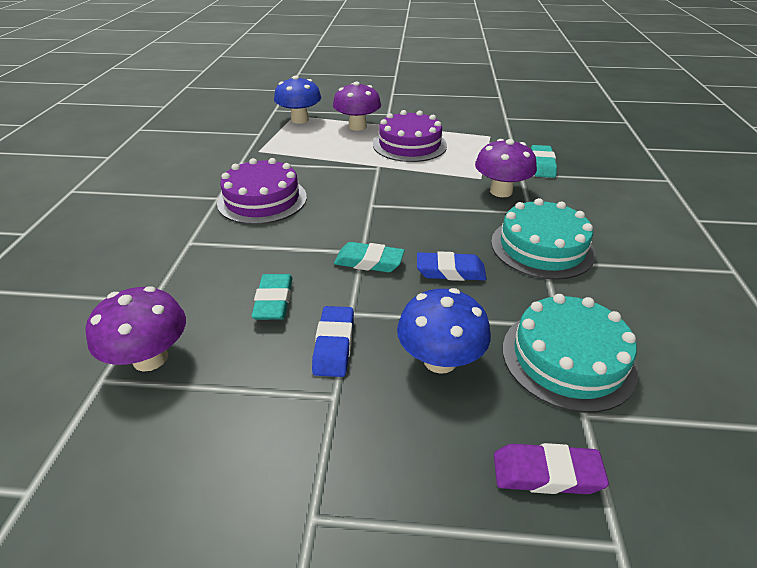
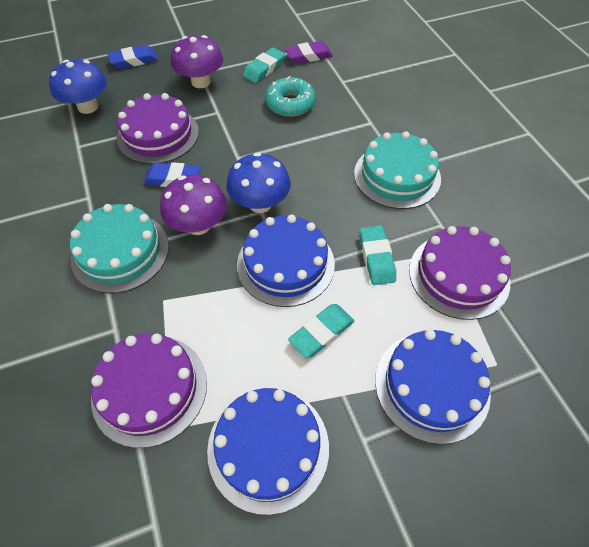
blue cake: 0 -> 3
purple cake: 2 -> 3
purple mushroom: 3 -> 2
turquoise donut: 0 -> 1

